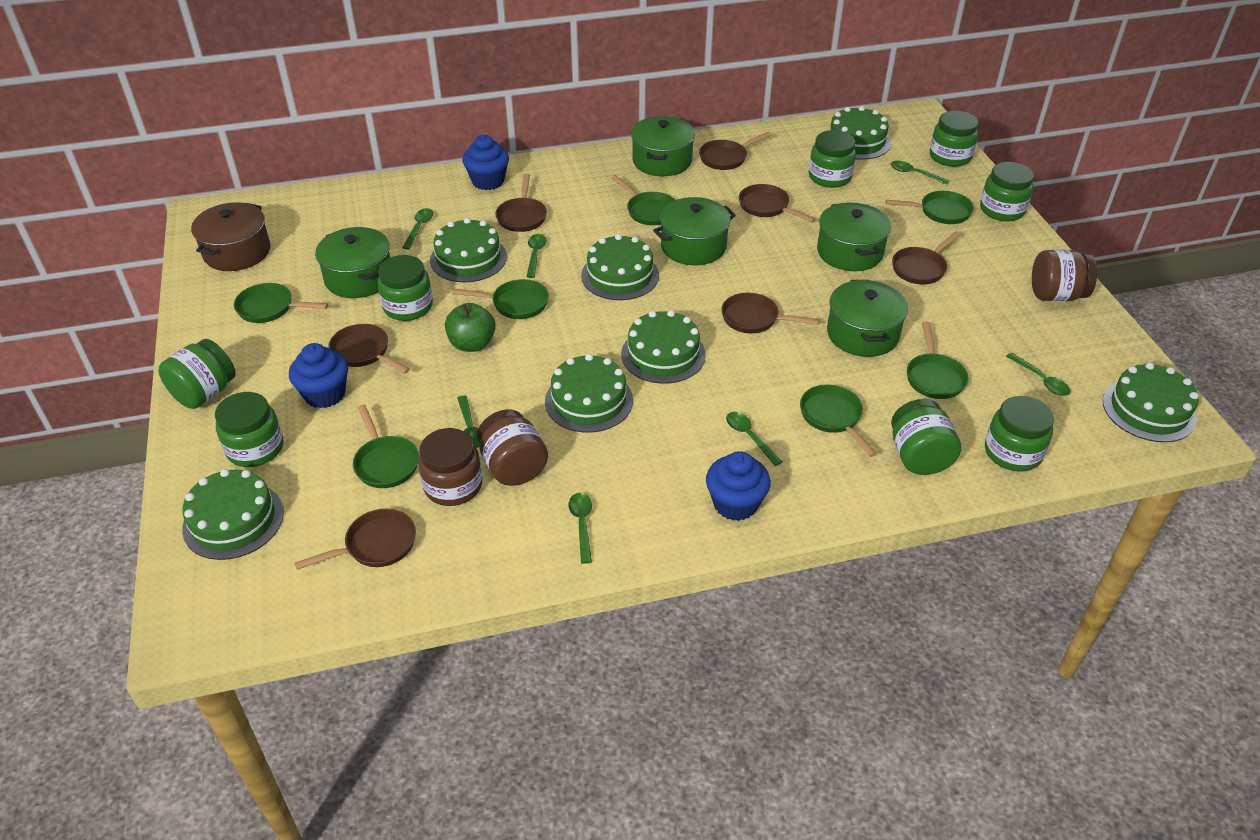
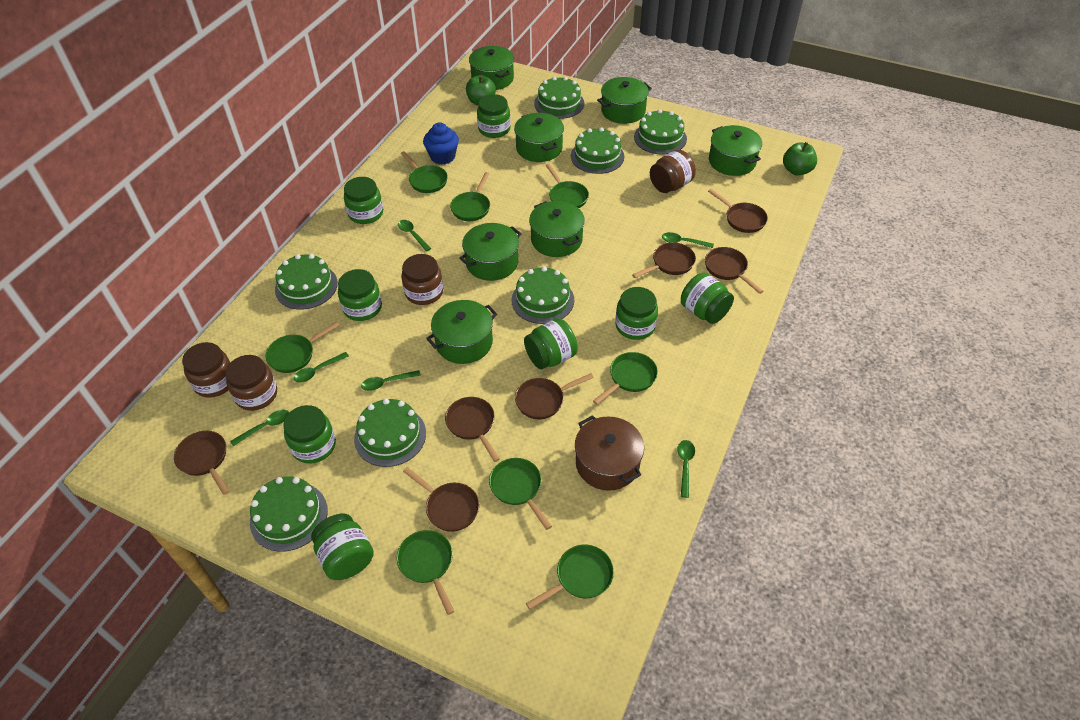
blue cupcake: 3 -> 1
brown jar: 3 -> 4
green apple: 1 -> 2
green pan: 7 -> 8
green pot: 5 -> 7
green spoon: 7 -> 6

